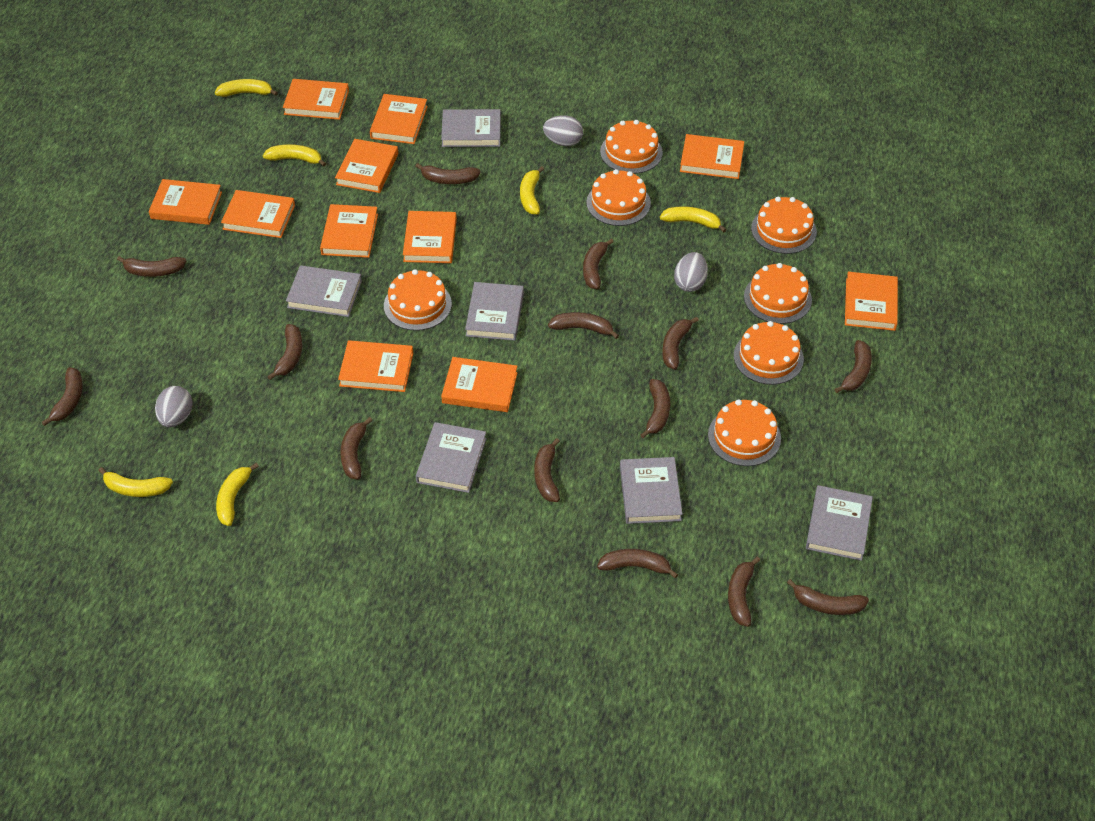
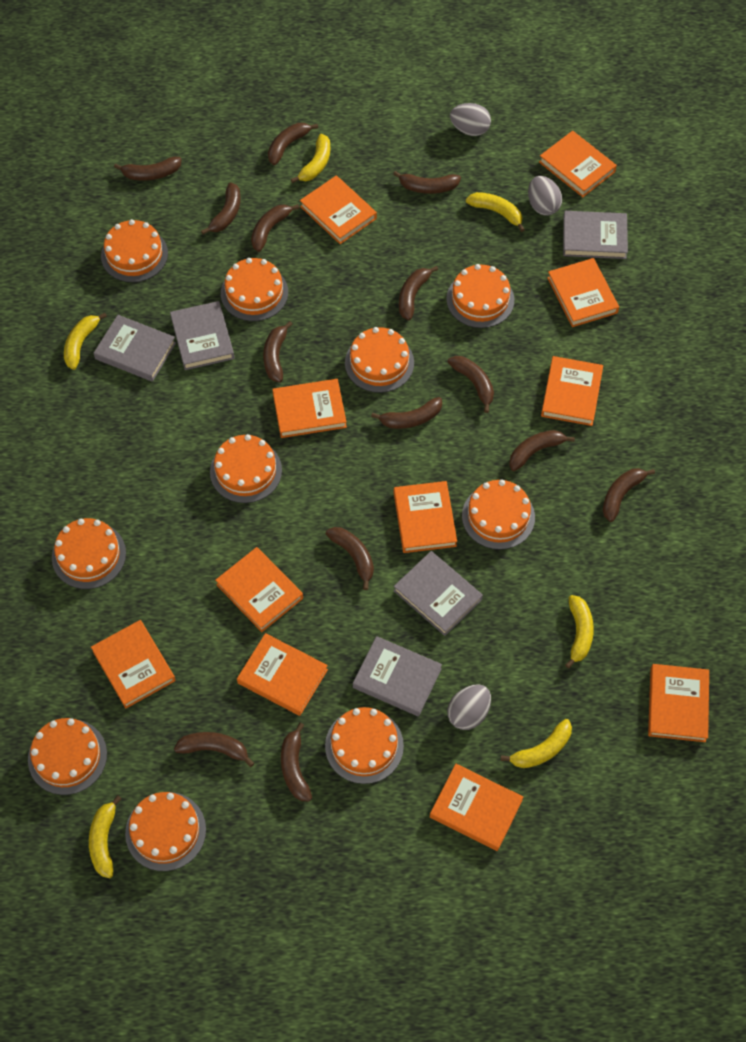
grey book: 6 -> 5
orange cake: 7 -> 10

